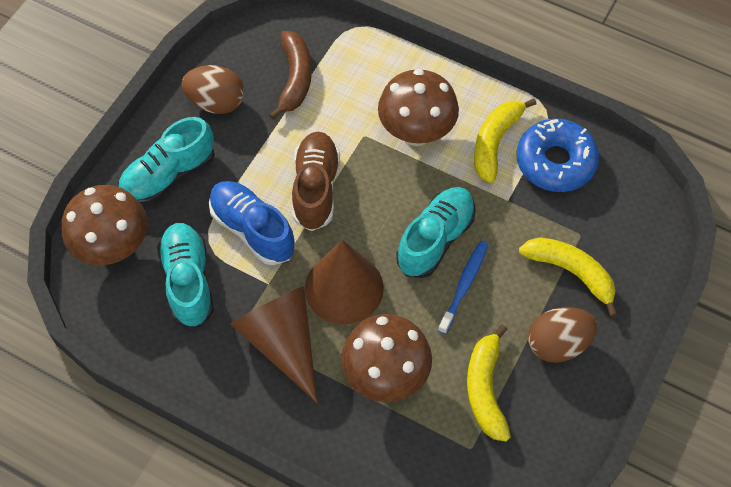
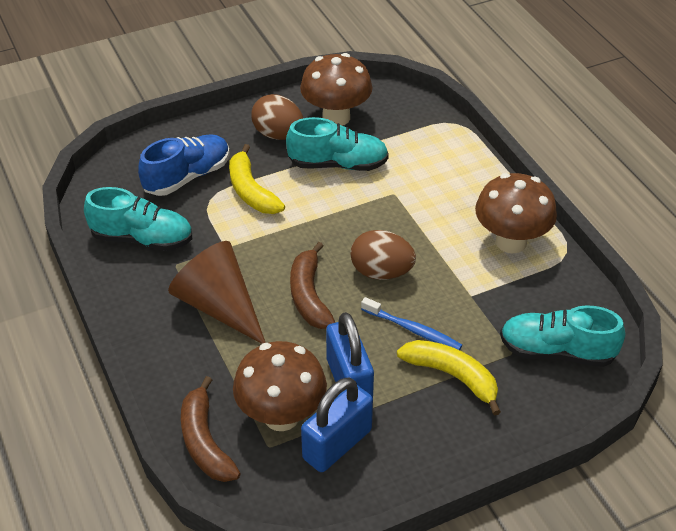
blue donut: 1 -> 0
blue padlock: 0 -> 2
brown banana: 1 -> 2
brown cone: 2 -> 1
brown shoe: 1 -> 0
yellow banana: 3 -> 2

